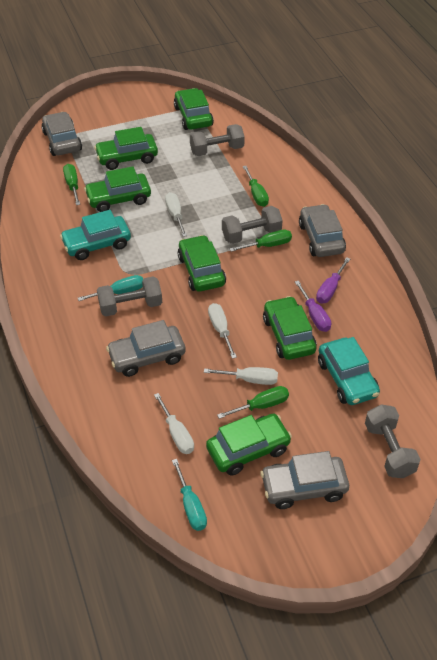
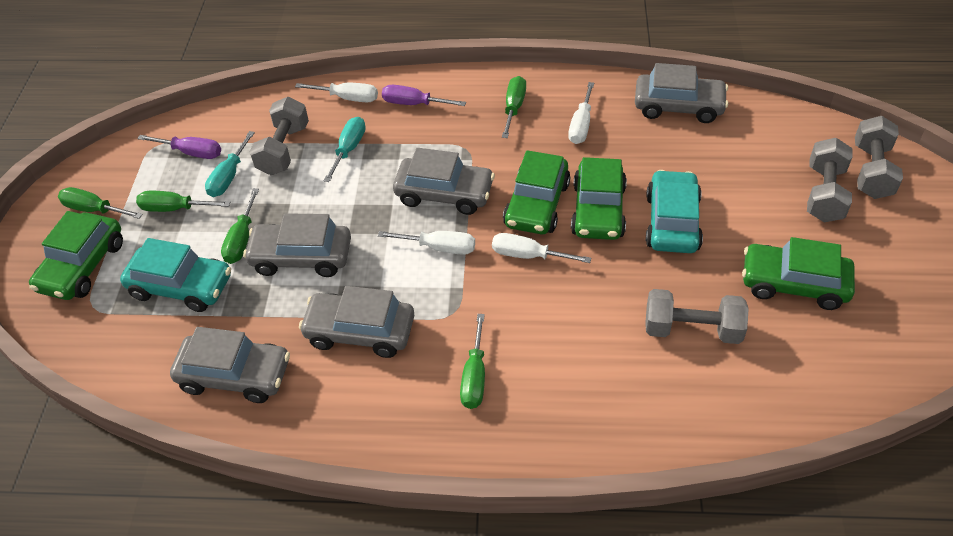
green car: 6 -> 4
green screwdriver: 4 -> 5
grey car: 4 -> 5

